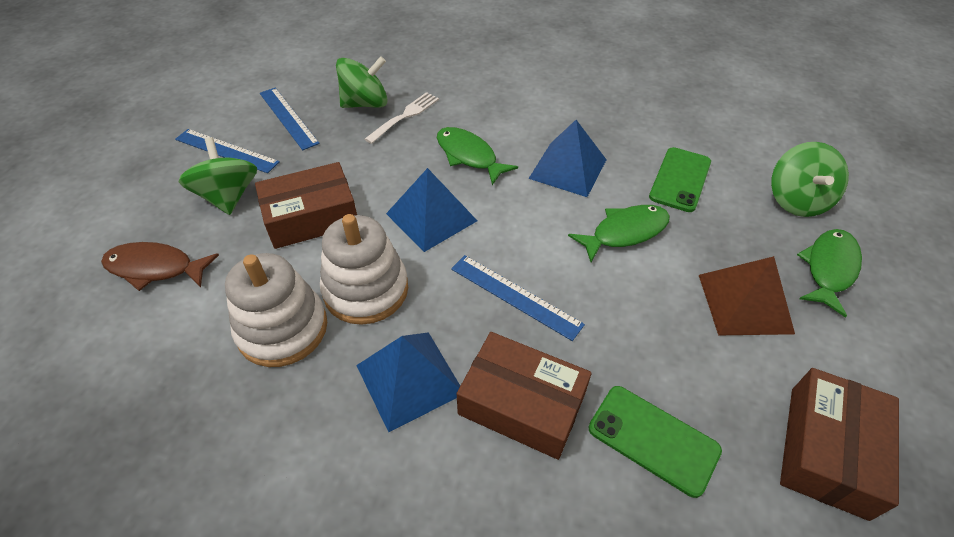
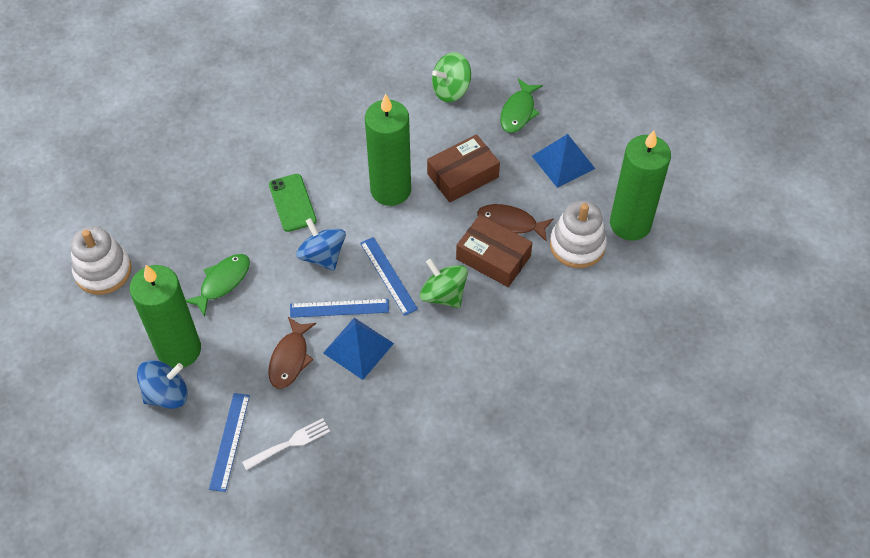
blue pyramid: 3 -> 2
blue spinning top: 0 -> 2
brown box: 3 -> 2
brown fish: 1 -> 2
brown pyramid: 1 -> 0
green candle: 0 -> 3
green fish: 3 -> 2
green phone: 2 -> 1
green spinning top: 3 -> 2

